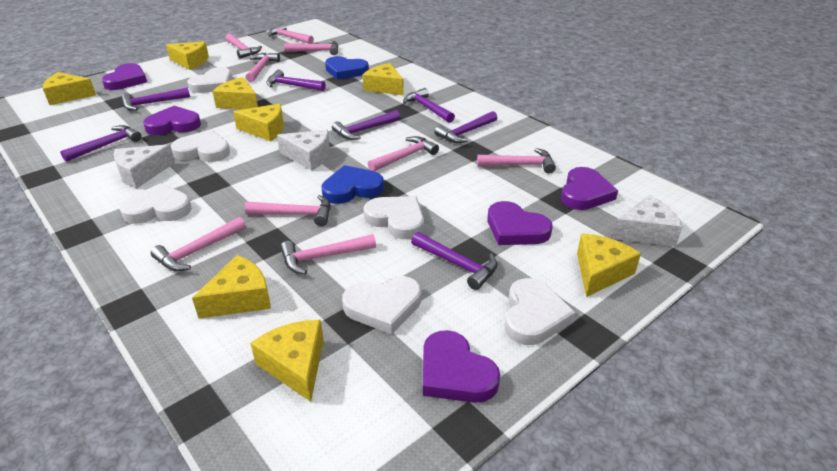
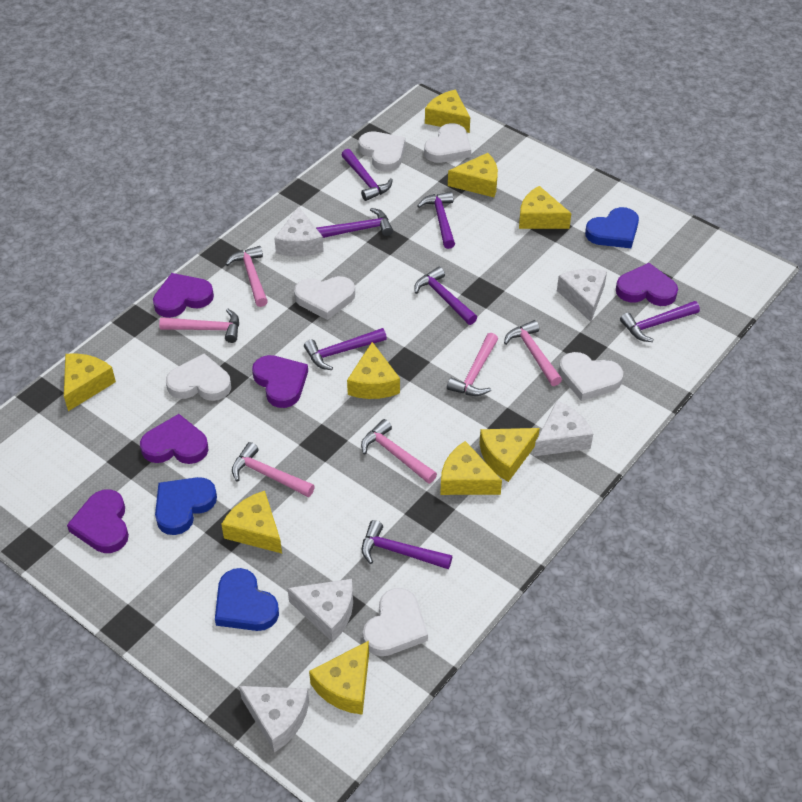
blue heart: 2 -> 3
pink hammer: 9 -> 6
white cheese: 3 -> 5
yellow cheese: 8 -> 9

